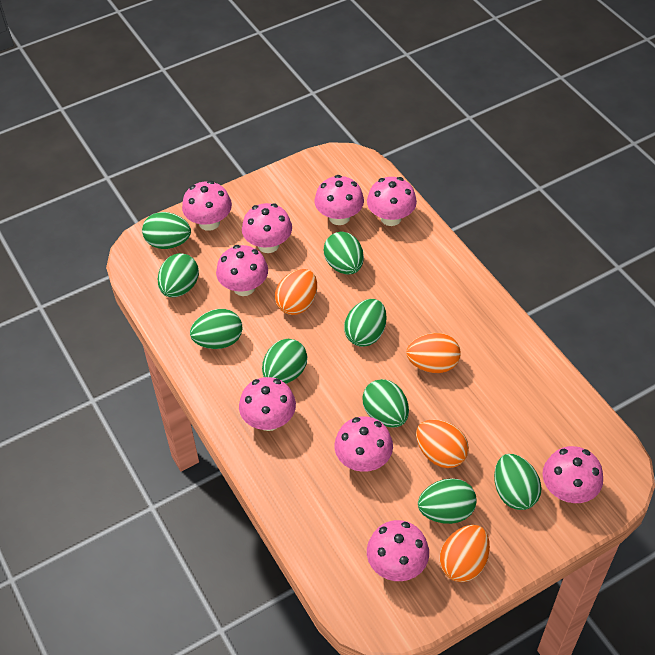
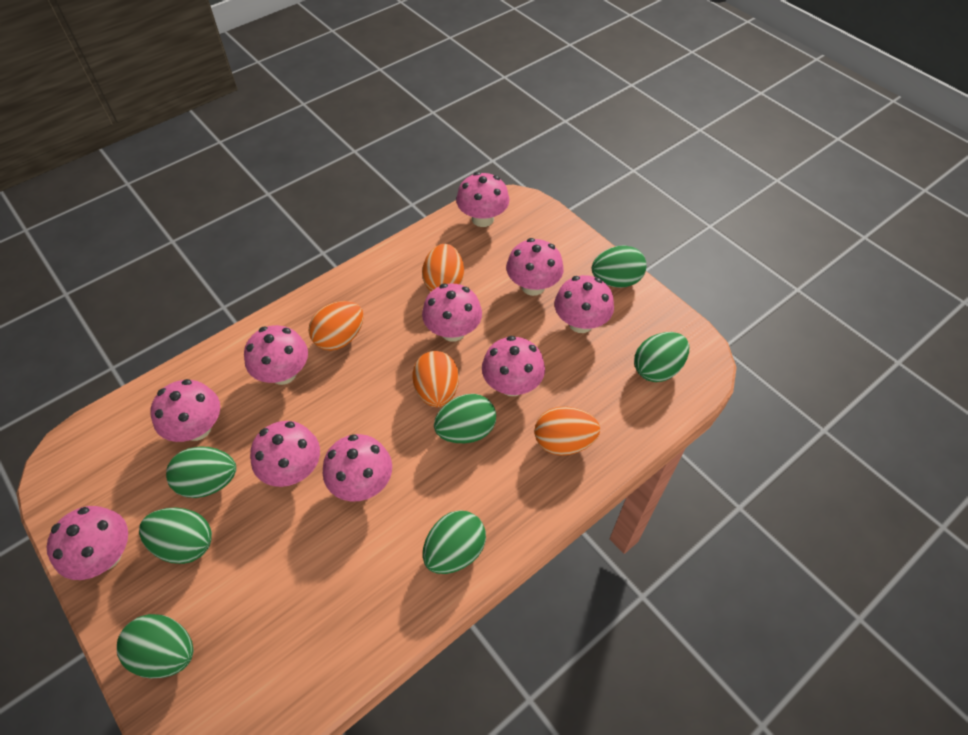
green egg: 9 -> 7
pink mushroom: 9 -> 10

